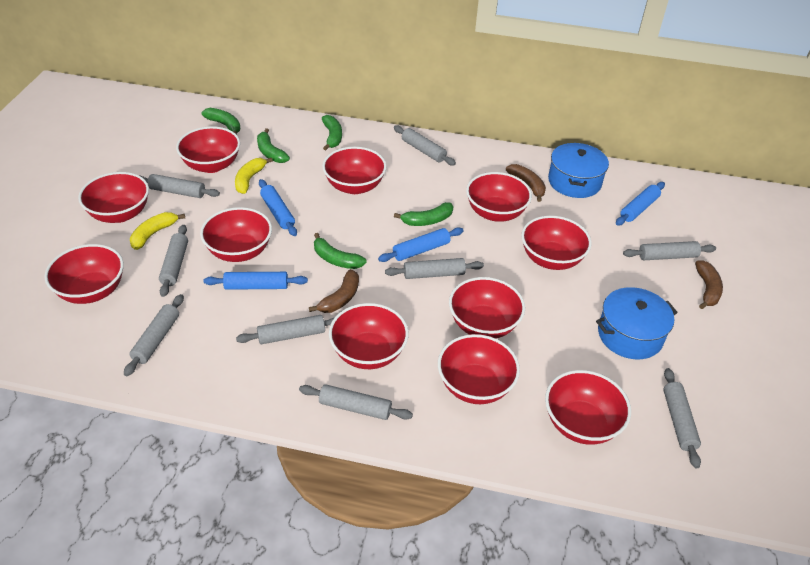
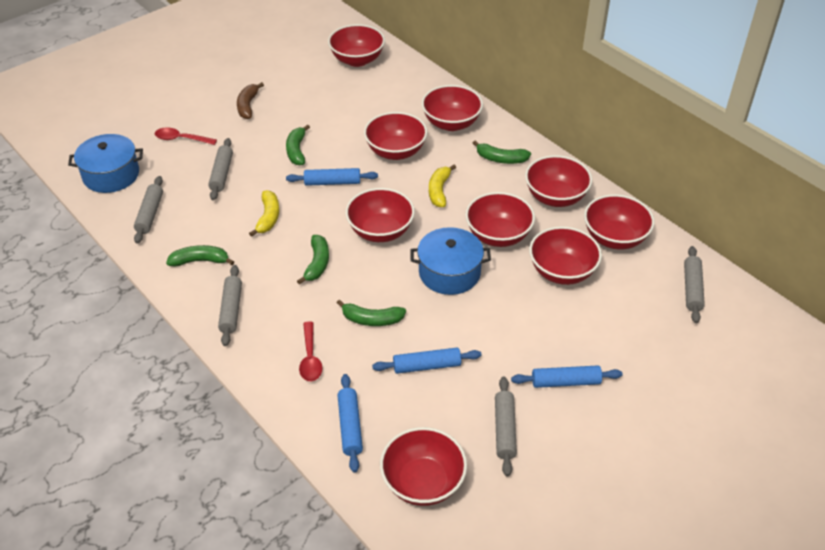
brown banana: 3 -> 1
grey rolling pin: 9 -> 5
red bowl: 11 -> 9
red spoon: 0 -> 2

